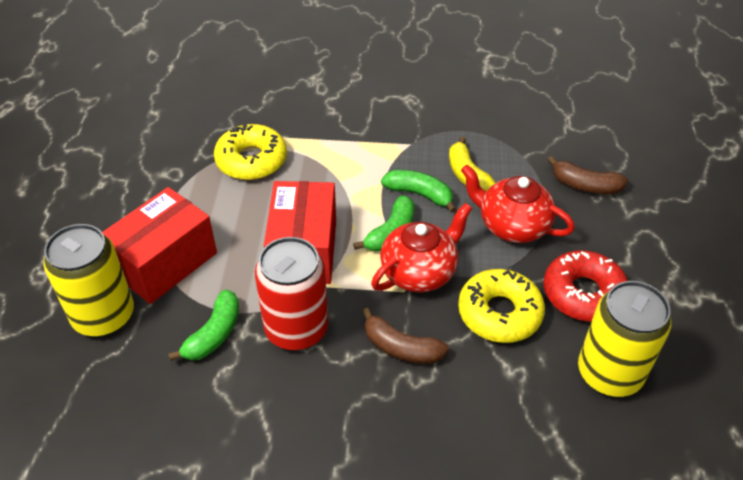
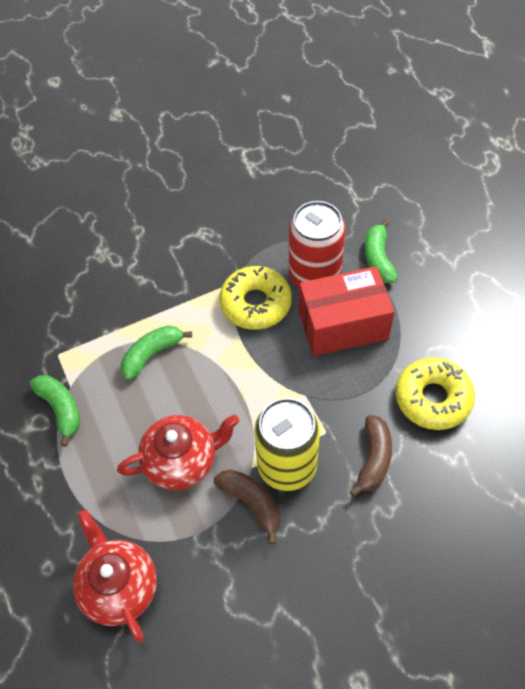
red box: 2 -> 1
red donut: 1 -> 0
yellow banana: 1 -> 0
yellow can: 2 -> 1

